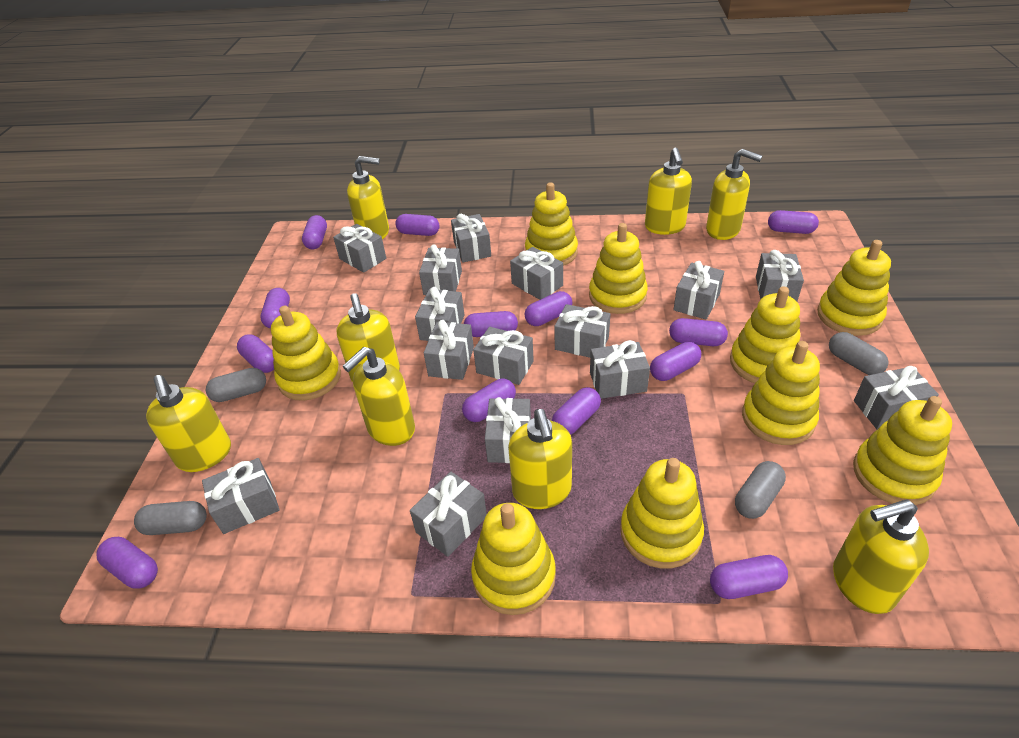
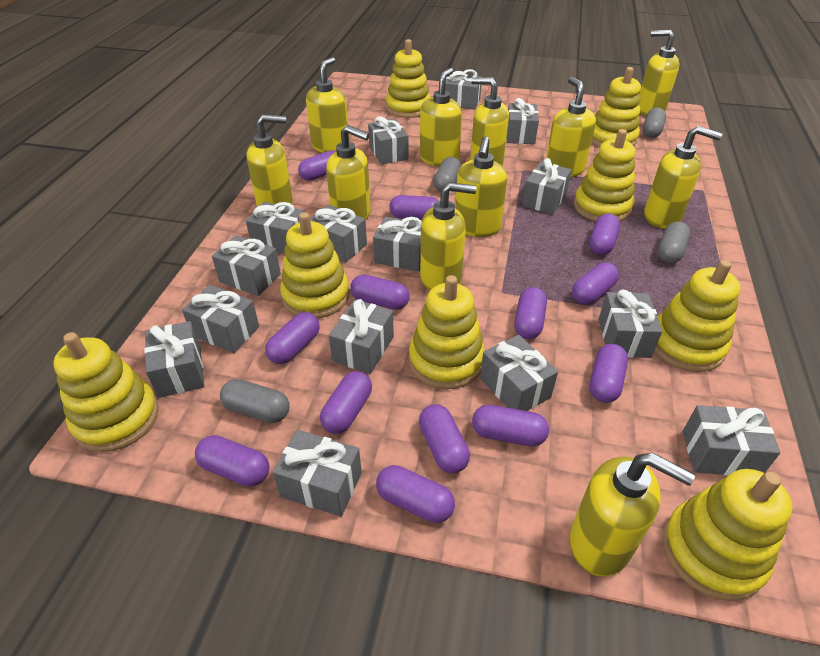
yellow soap dispenser: 8 -> 11
yellow stacking toy: 9 -> 8

